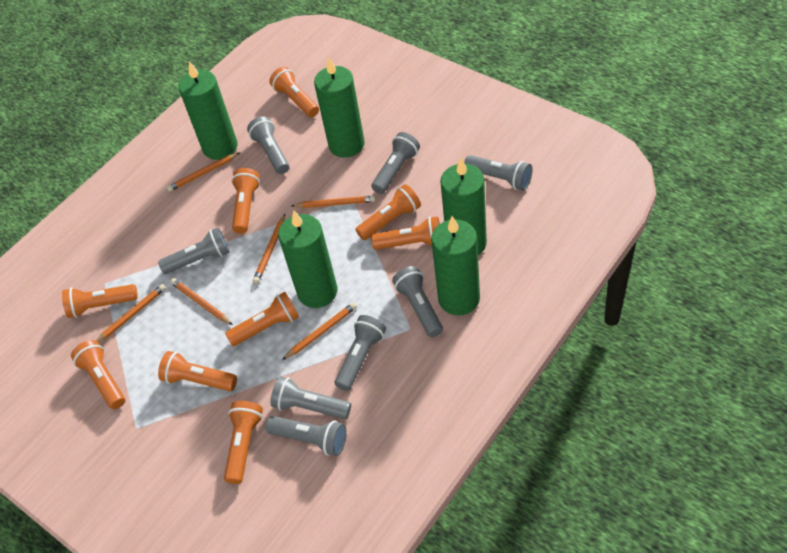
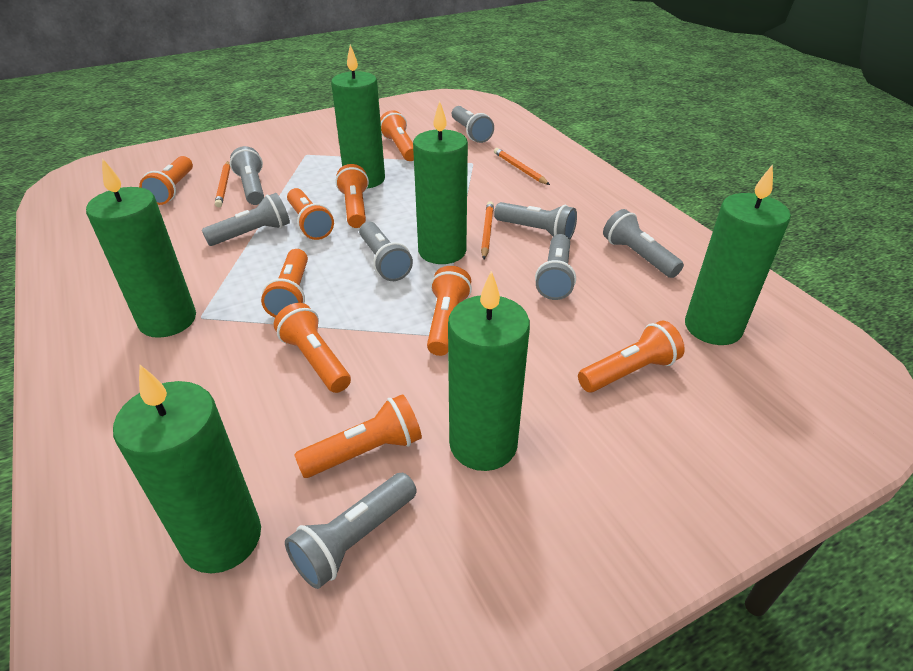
green candle: 5 -> 6
orange pencil: 6 -> 3

